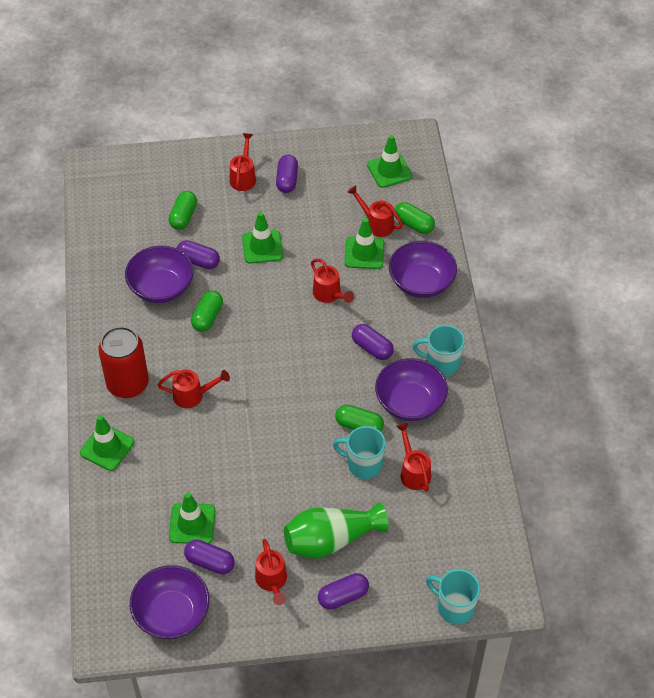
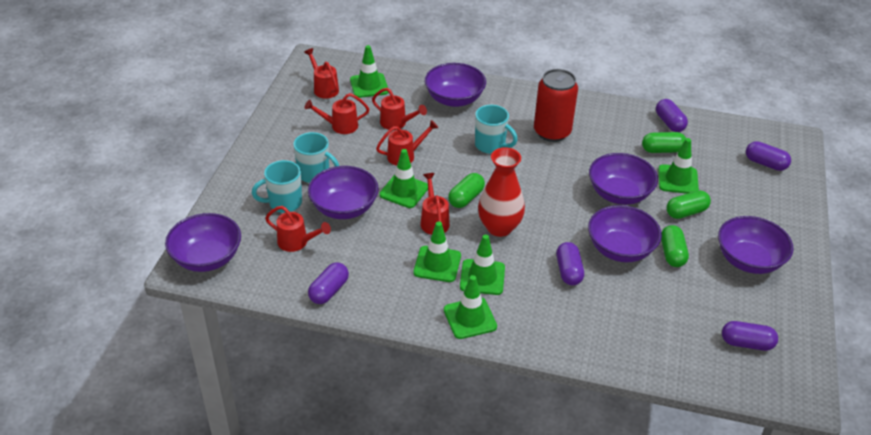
green traffic cone: 5 -> 6
green vase: 1 -> 0
purple bowl: 4 -> 6
red vase: 0 -> 1

